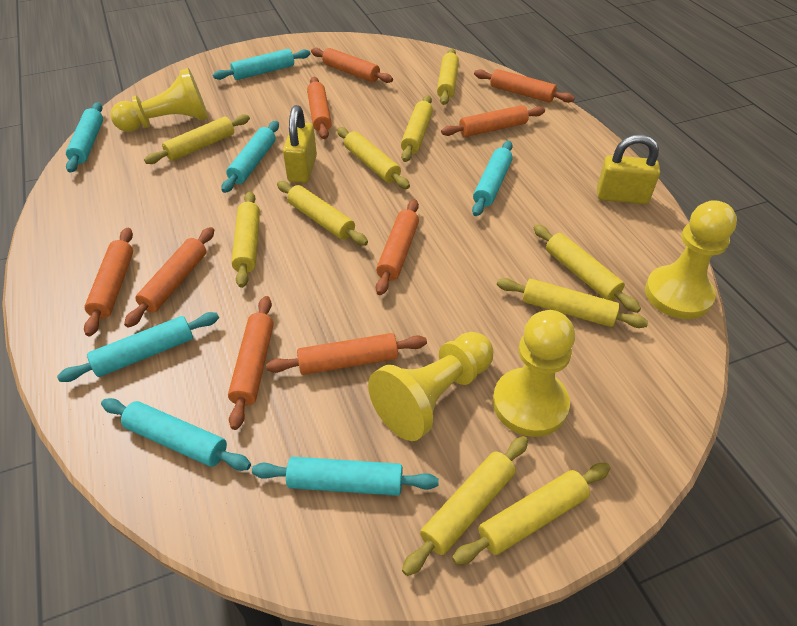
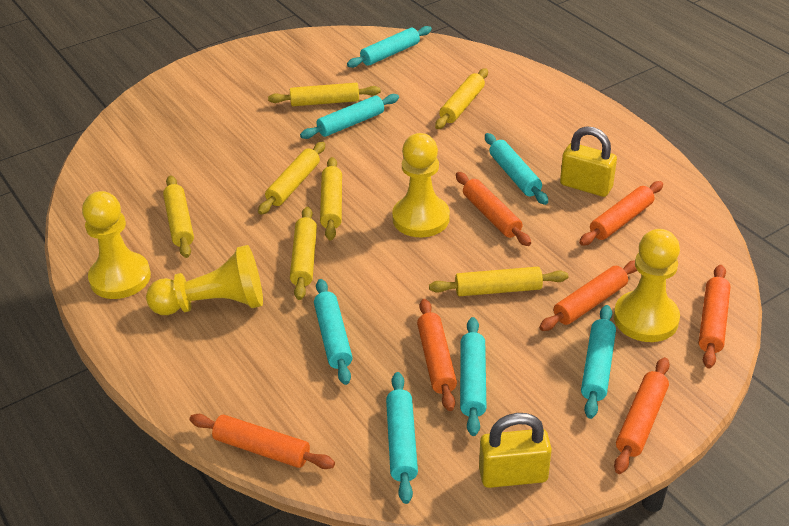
orange rolling pin: 9 -> 7
yellow rolling pin: 10 -> 7

